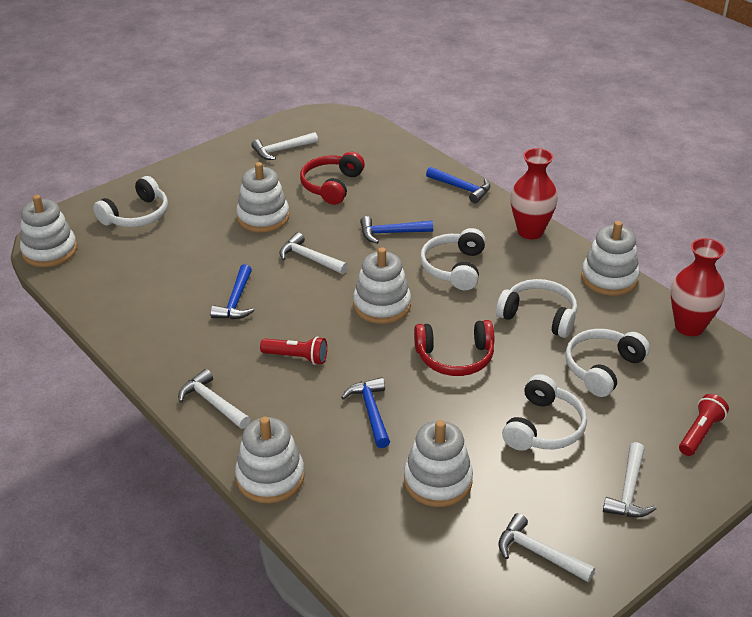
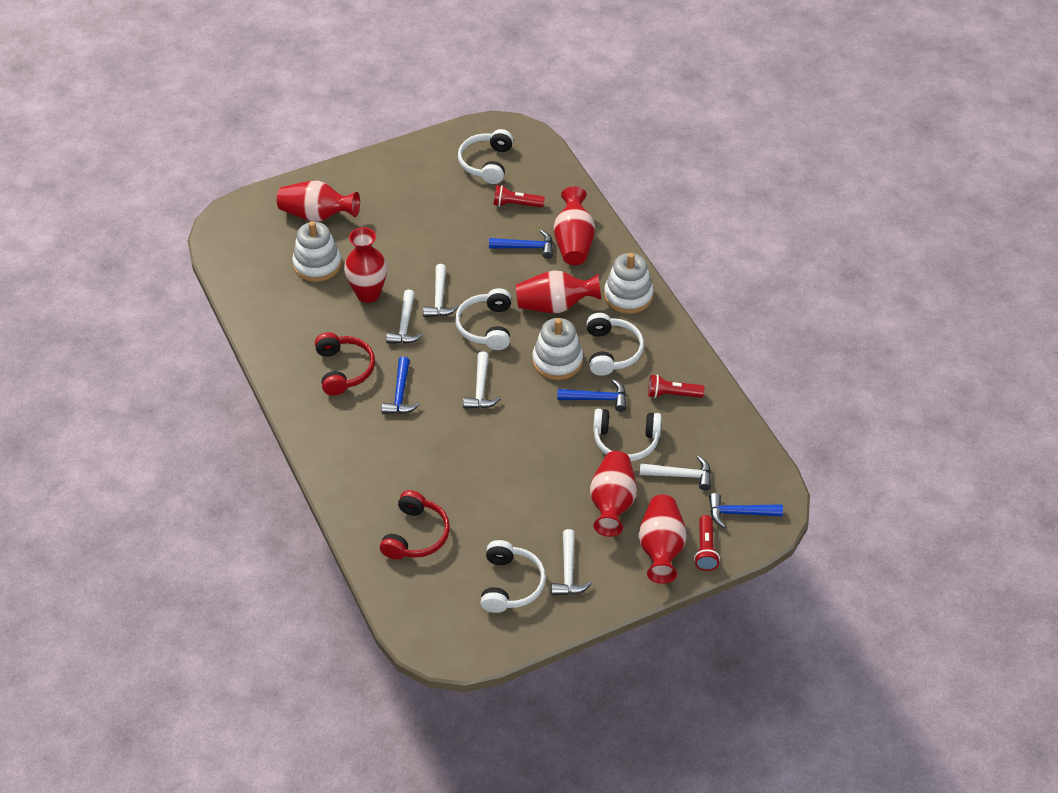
red flashlight: 2 -> 3
red vase: 2 -> 6
white stacking toy: 6 -> 3

